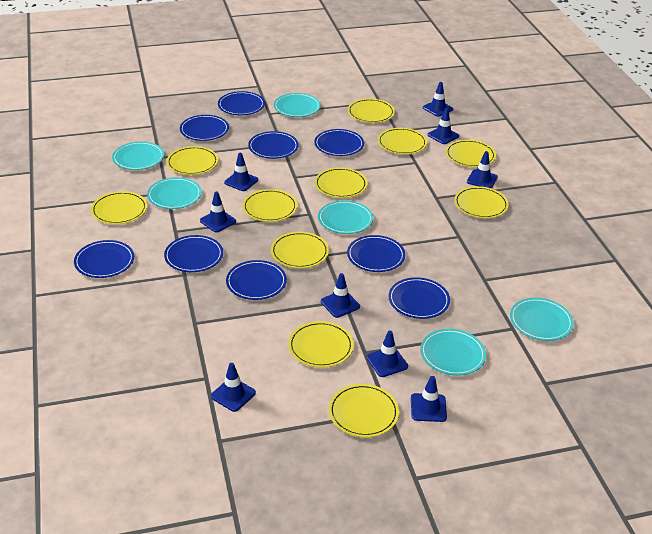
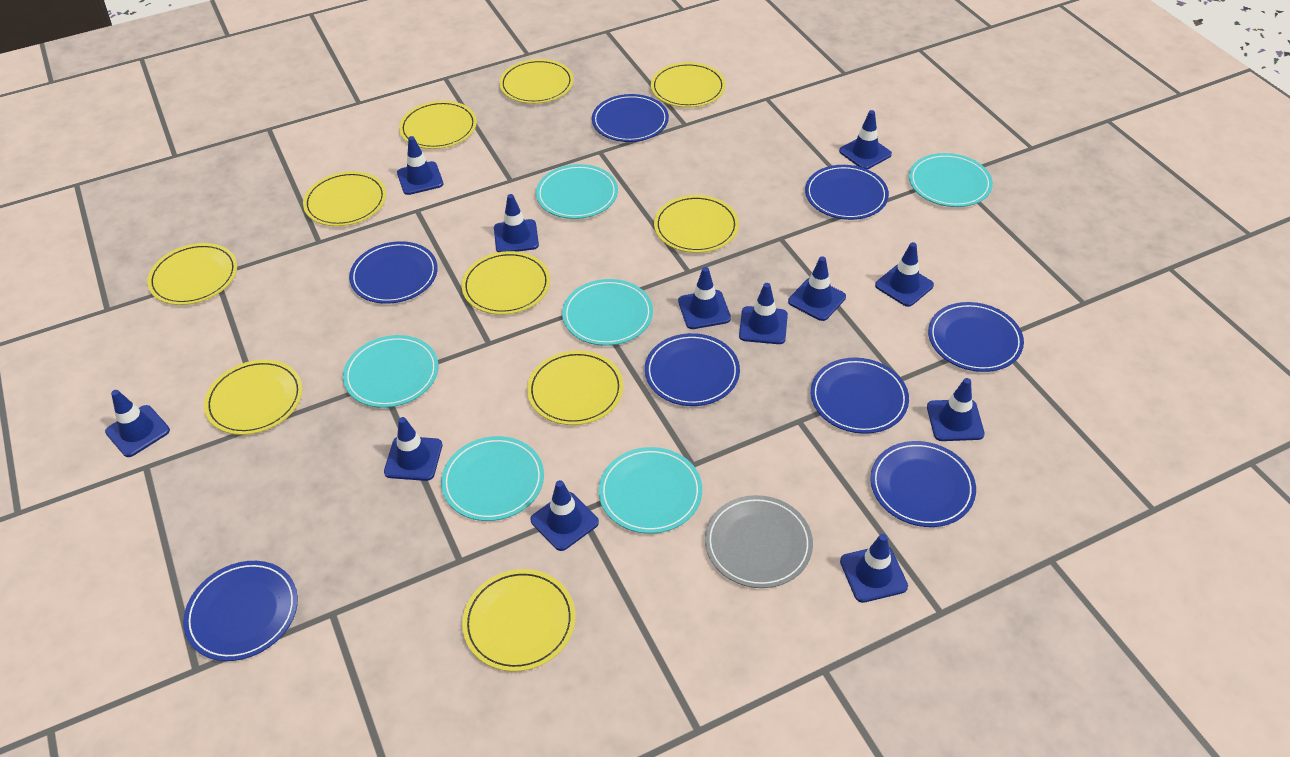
blue plate: 9 -> 8
blue traffic cone: 9 -> 12
grey plate: 0 -> 1
yellow plate: 11 -> 10

